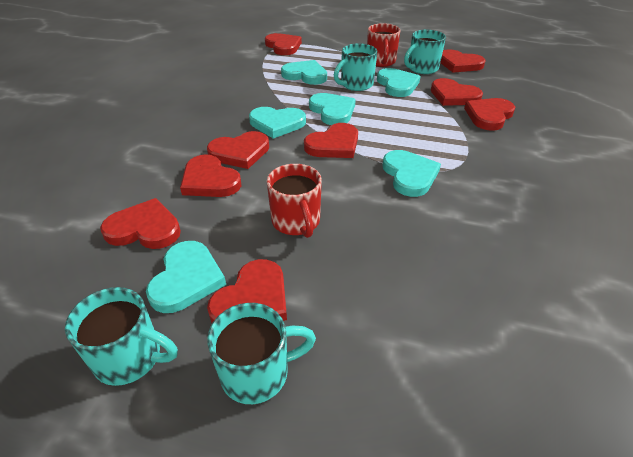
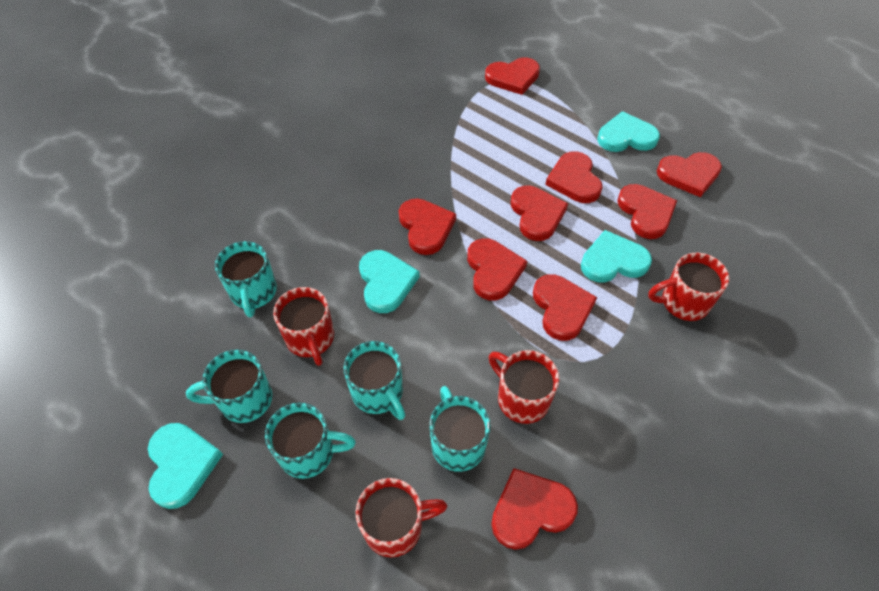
red mug: 2 -> 4
turquoise heart: 6 -> 4
turquoise mug: 4 -> 5

